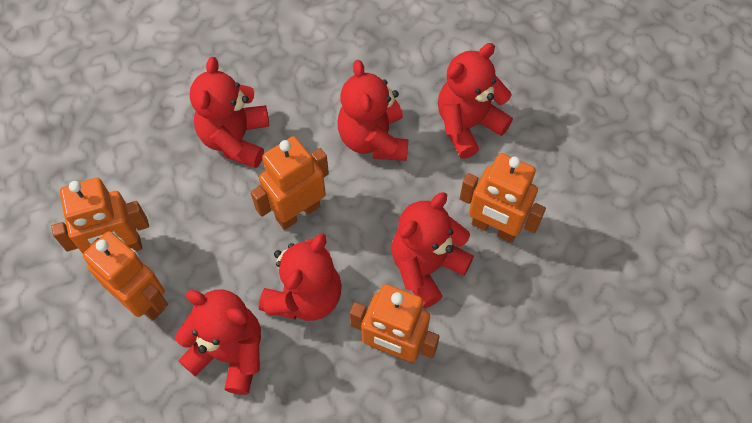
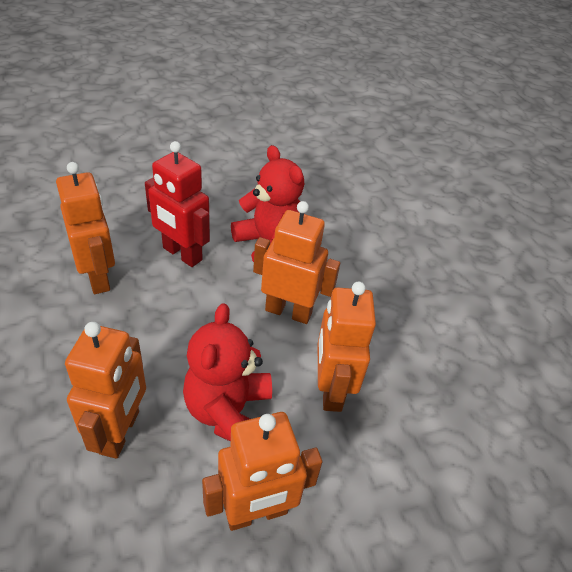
red robot: 0 -> 1
red teddy bear: 6 -> 2

